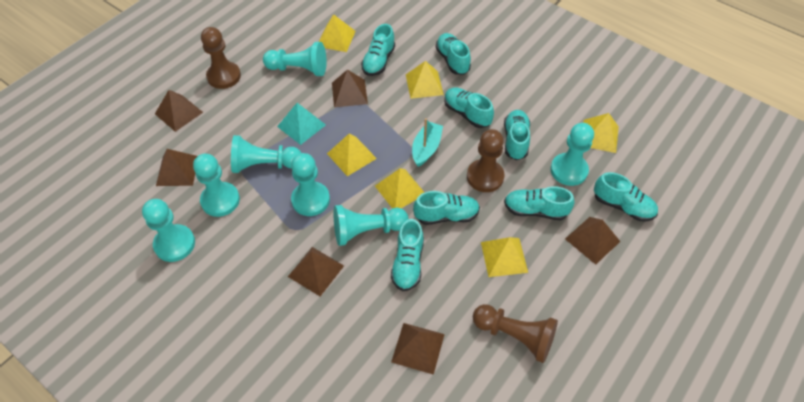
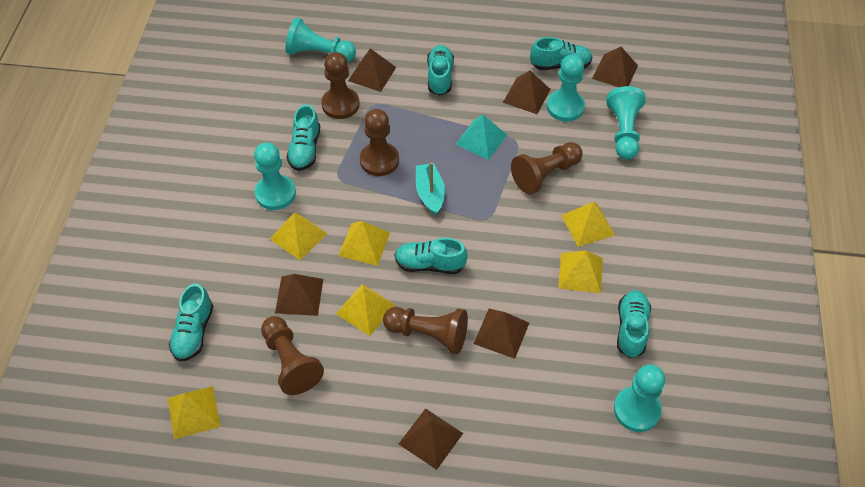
brown pawn: 3 -> 5
turquoise pawn: 7 -> 5
turquoise shoe: 8 -> 6

